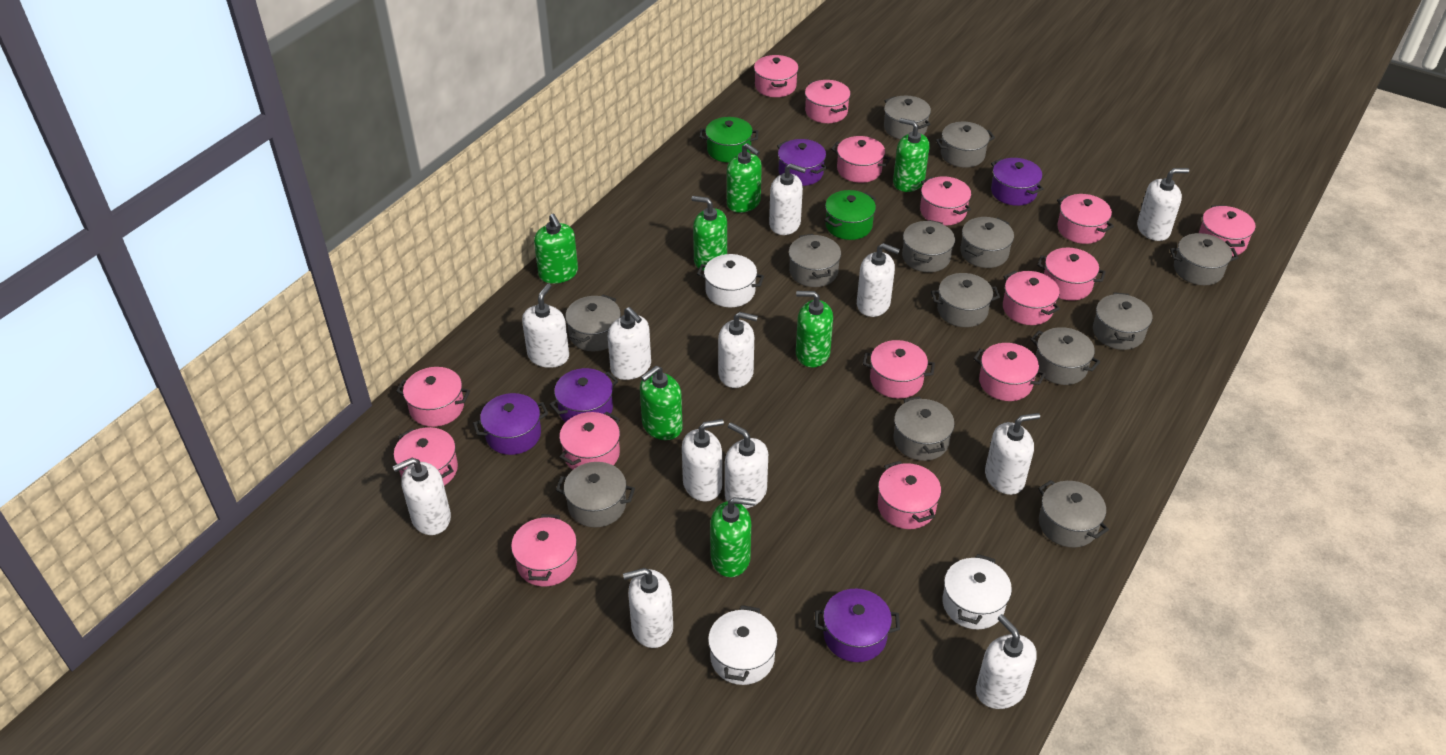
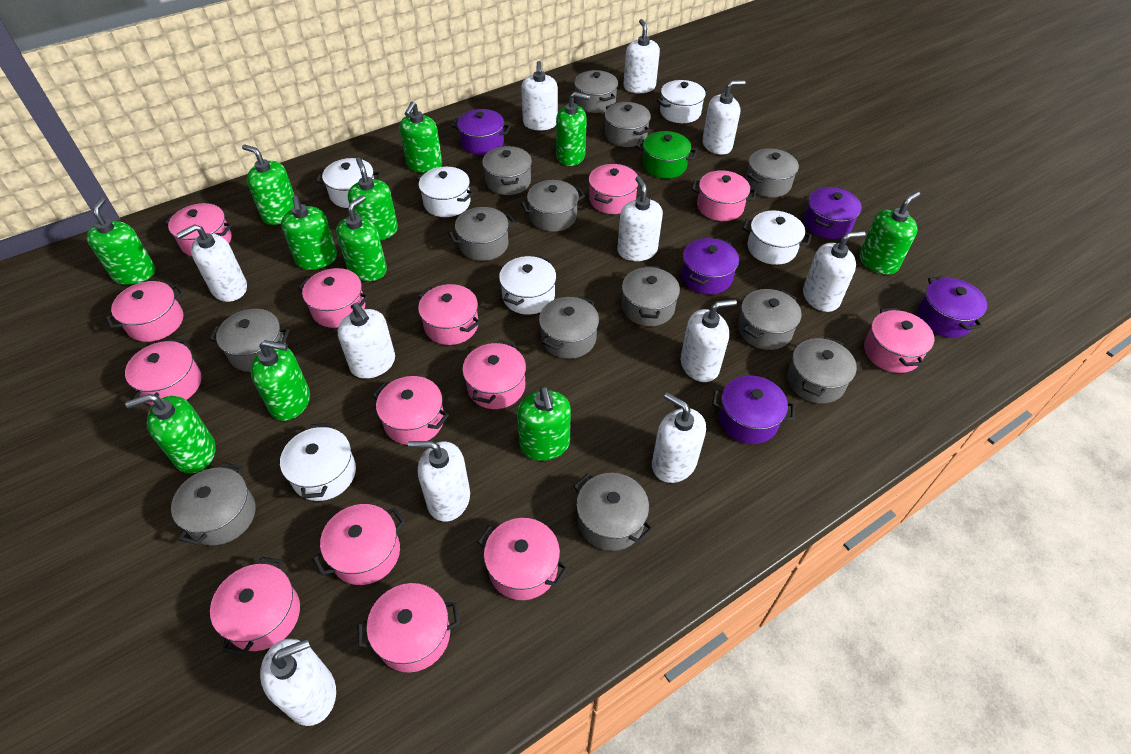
green pot: 2 -> 1
green soap dispenser: 7 -> 11
pink pot: 15 -> 14
white pot: 3 -> 6
white soap dispenser: 12 -> 11

